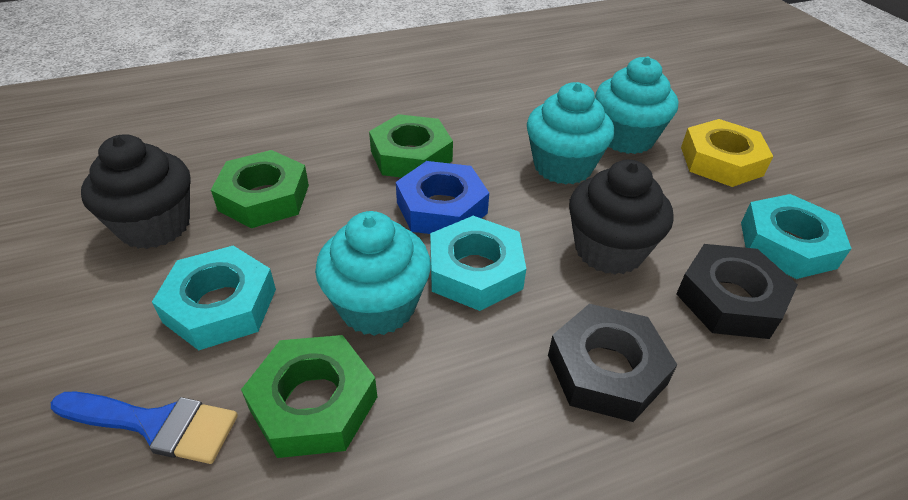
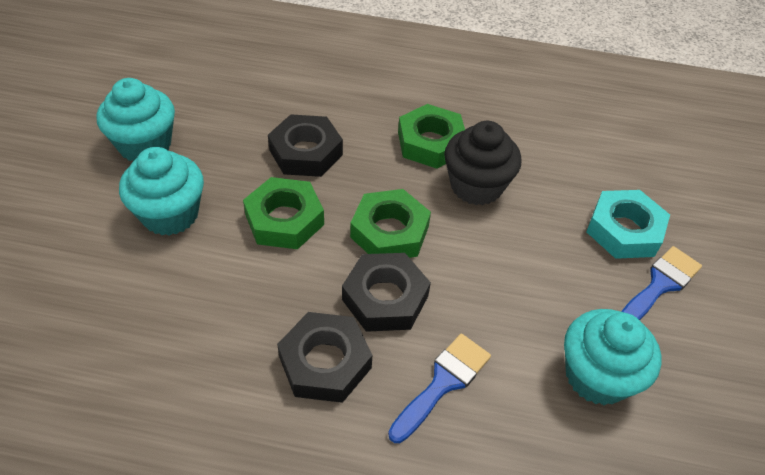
black cupcake: 2 -> 1
black nut: 2 -> 3
blue brush: 1 -> 2
blue nut: 1 -> 0
turquoise nut: 3 -> 1
yellow nut: 1 -> 0

